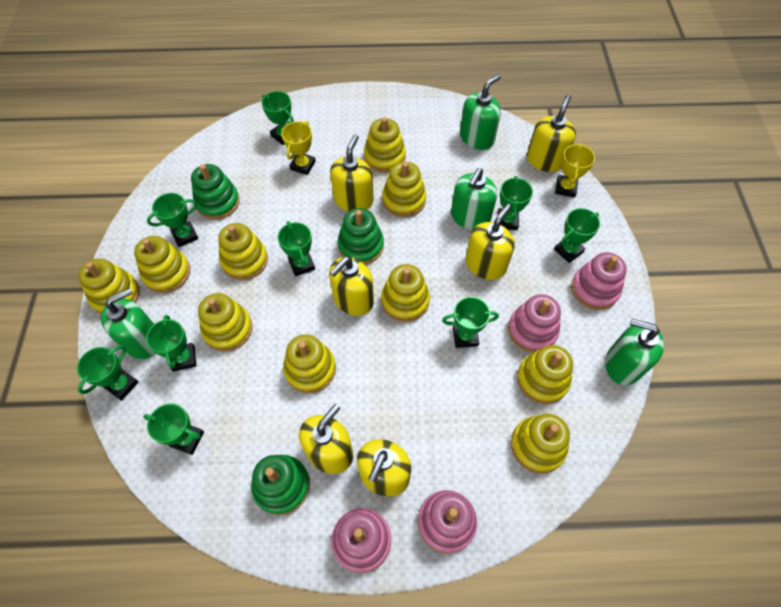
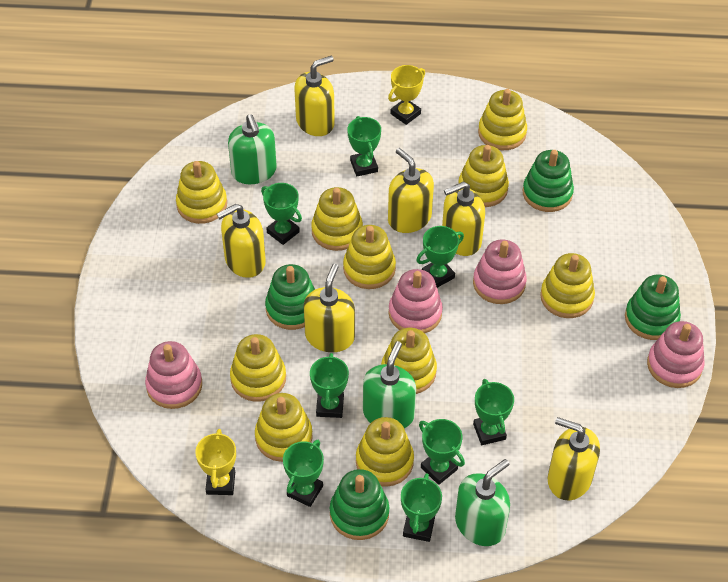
green soap dispenser: 4 -> 3
green stacking toy: 3 -> 4
green trophy: 9 -> 8

